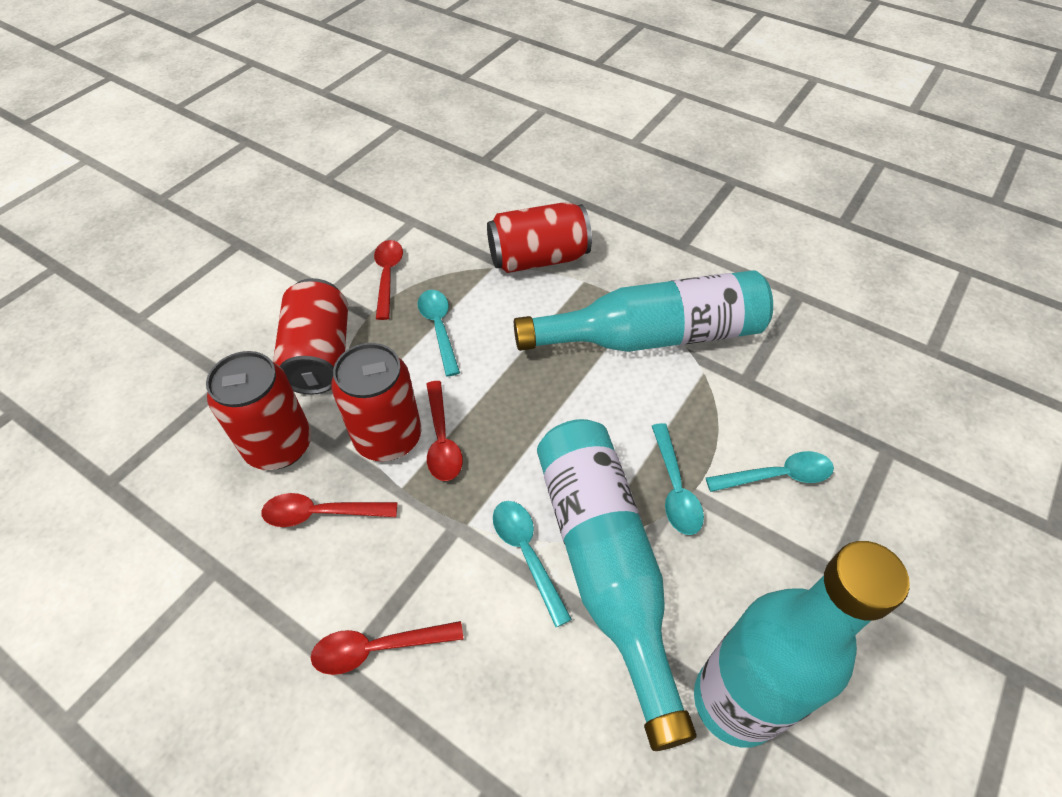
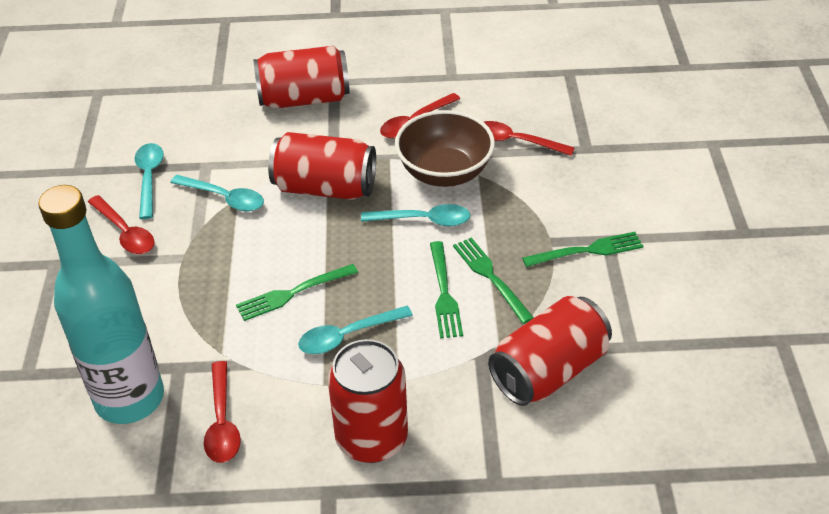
brown bowl: 0 -> 1
green fork: 0 -> 4
turquoise bottle: 3 -> 1

